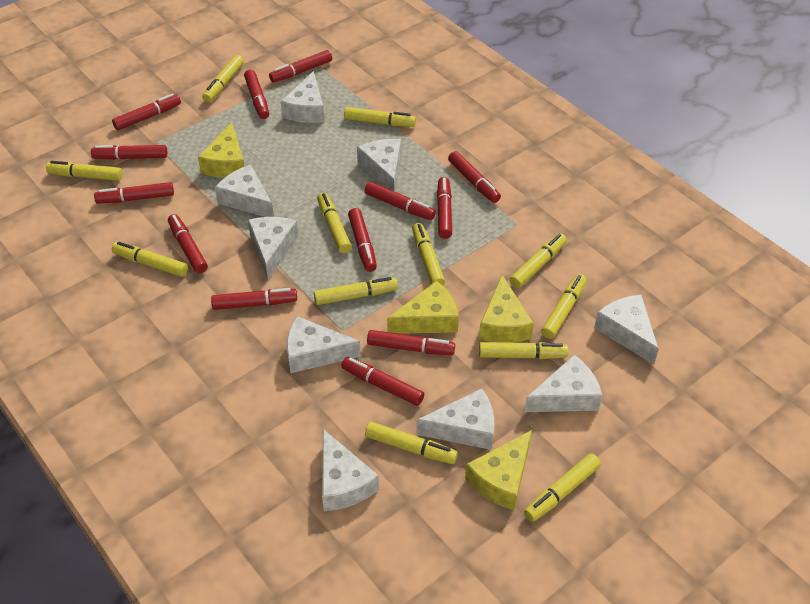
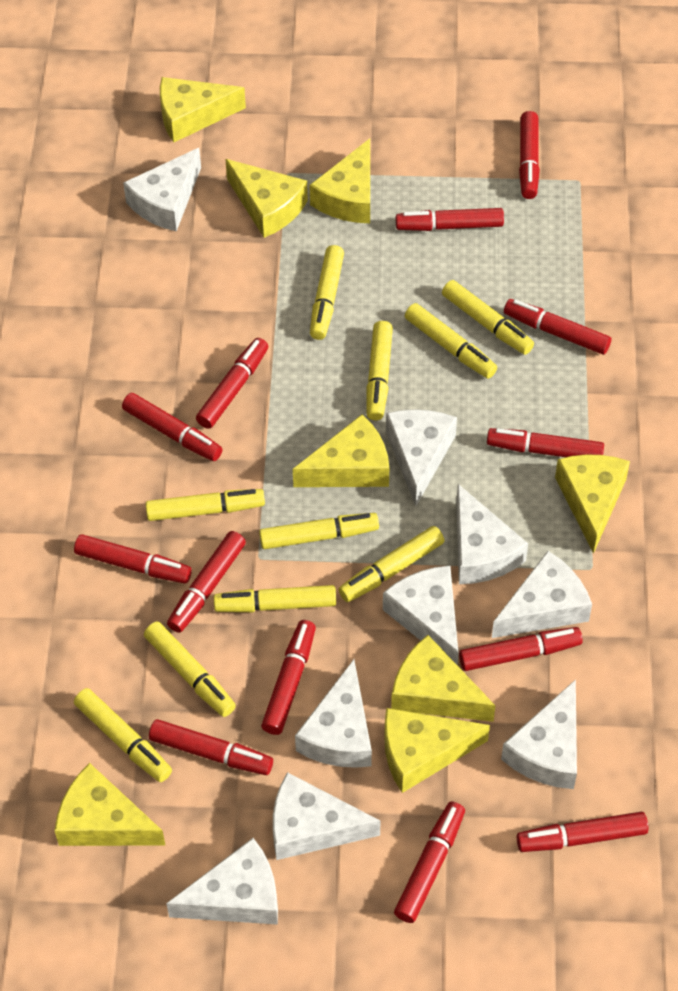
yellow cheese: 4 -> 8
yellow marker: 12 -> 10

